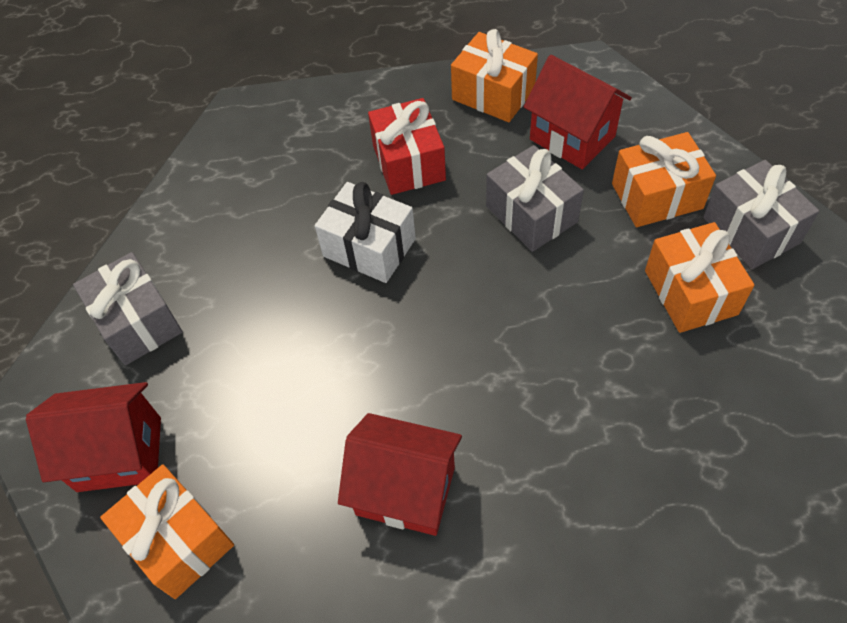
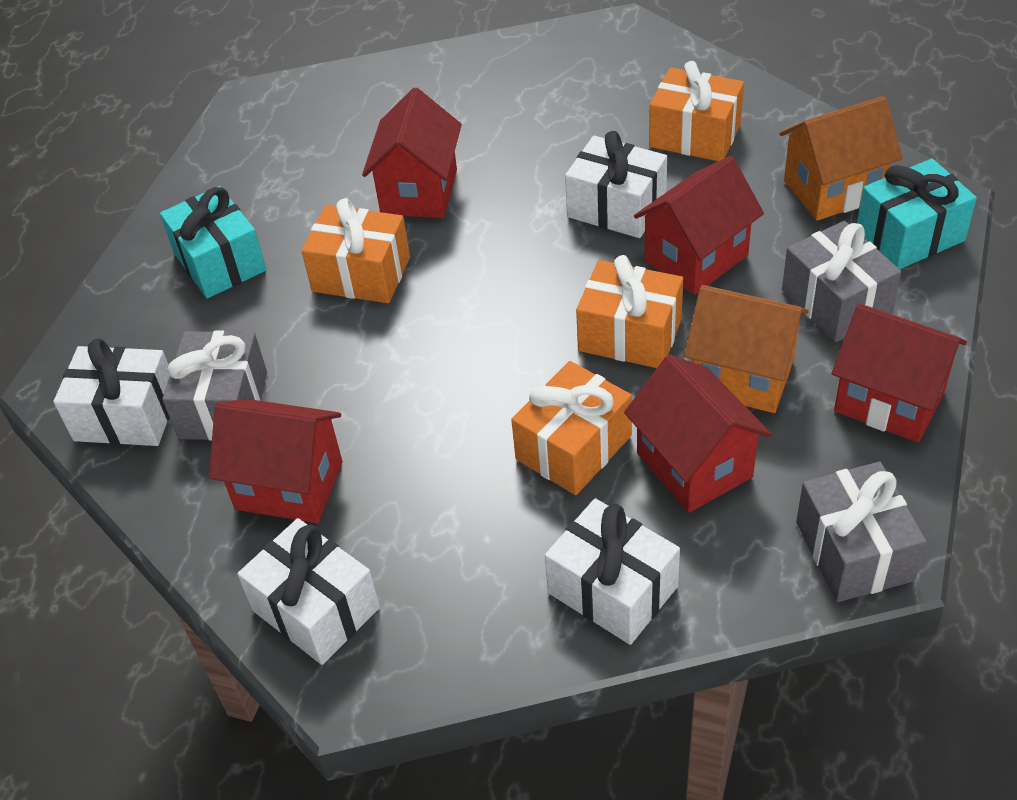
orange house: 0 -> 2
red gift: 1 -> 0
red house: 3 -> 5
turquoise gift: 0 -> 2
white gift: 1 -> 4

